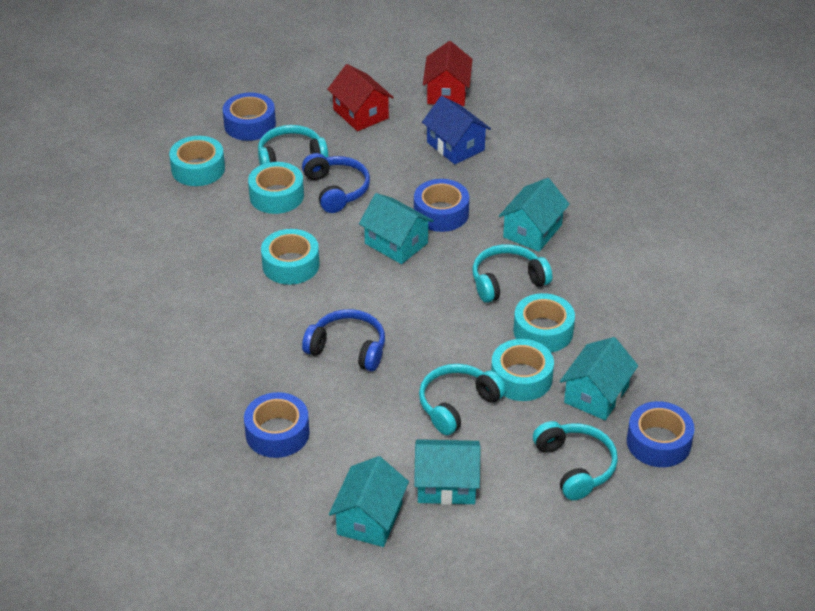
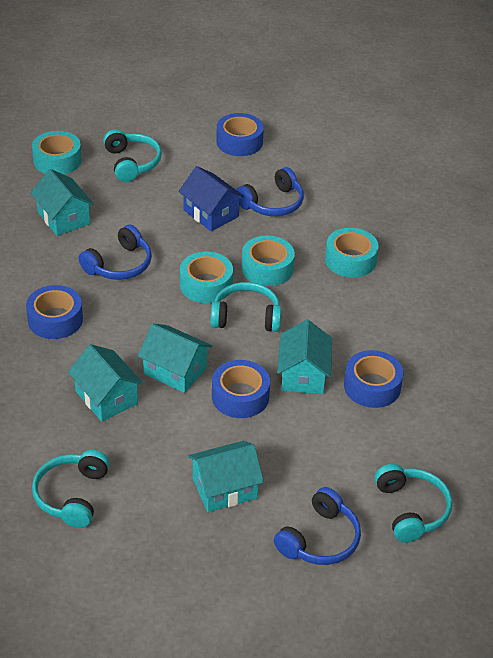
blue headphones: 2 -> 3
red house: 2 -> 0
turquoise tape: 5 -> 4

